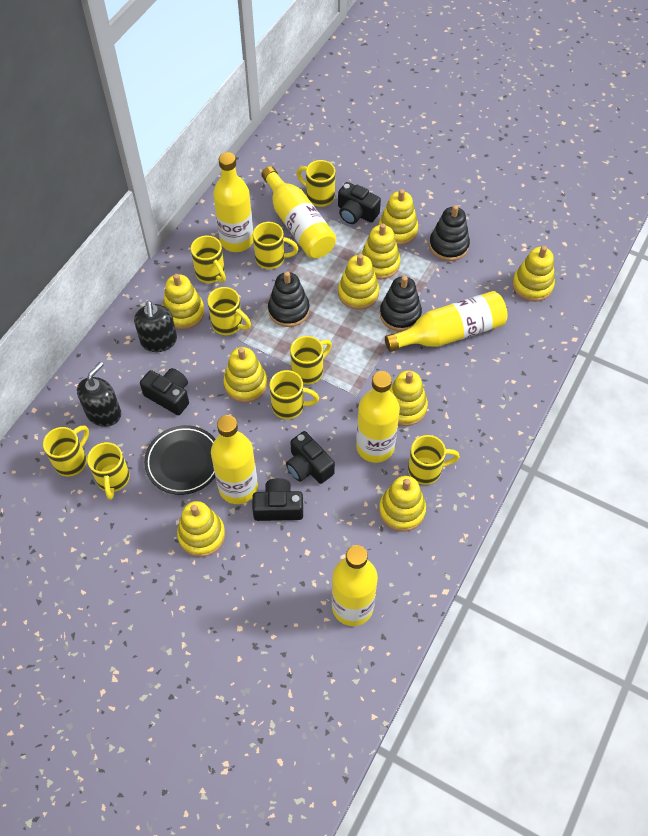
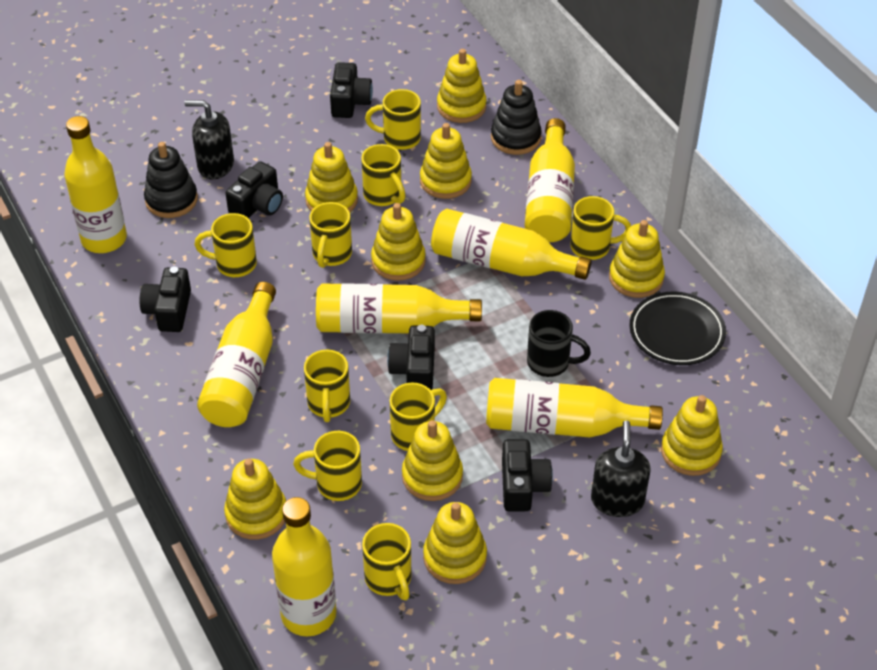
black camera: 4 -> 5
black mug: 0 -> 1
black stacking toy: 3 -> 2
yellow bottle: 6 -> 7

